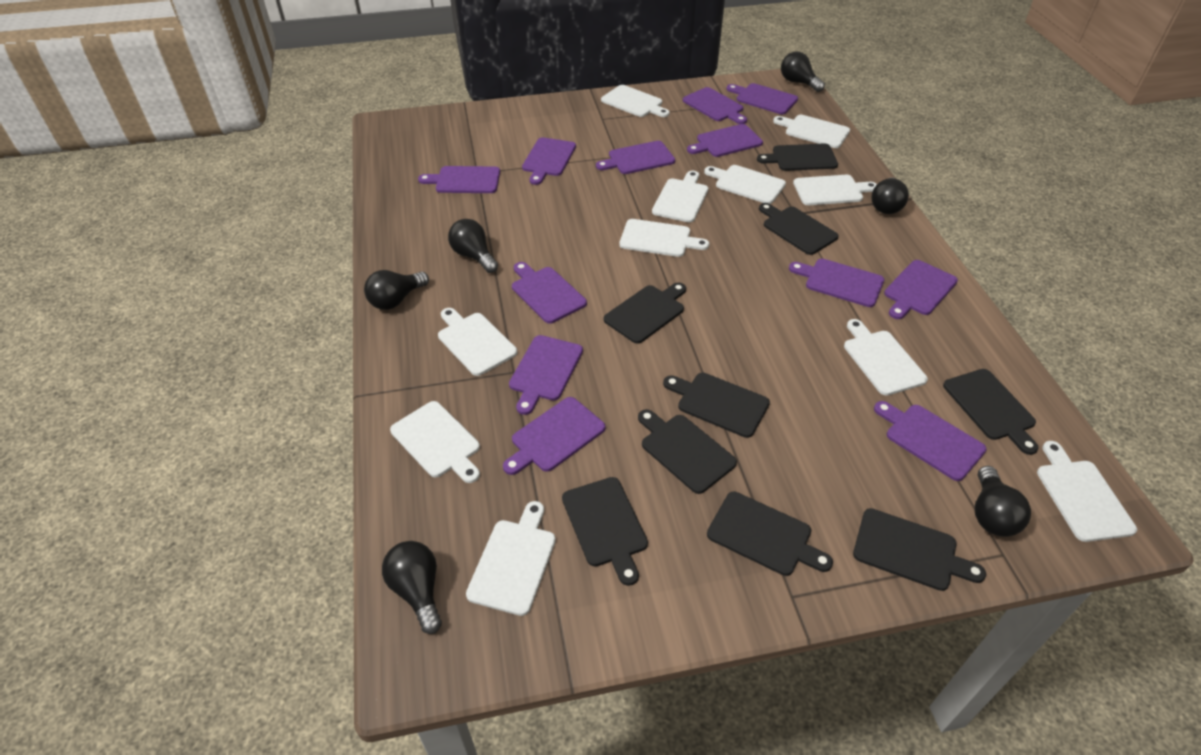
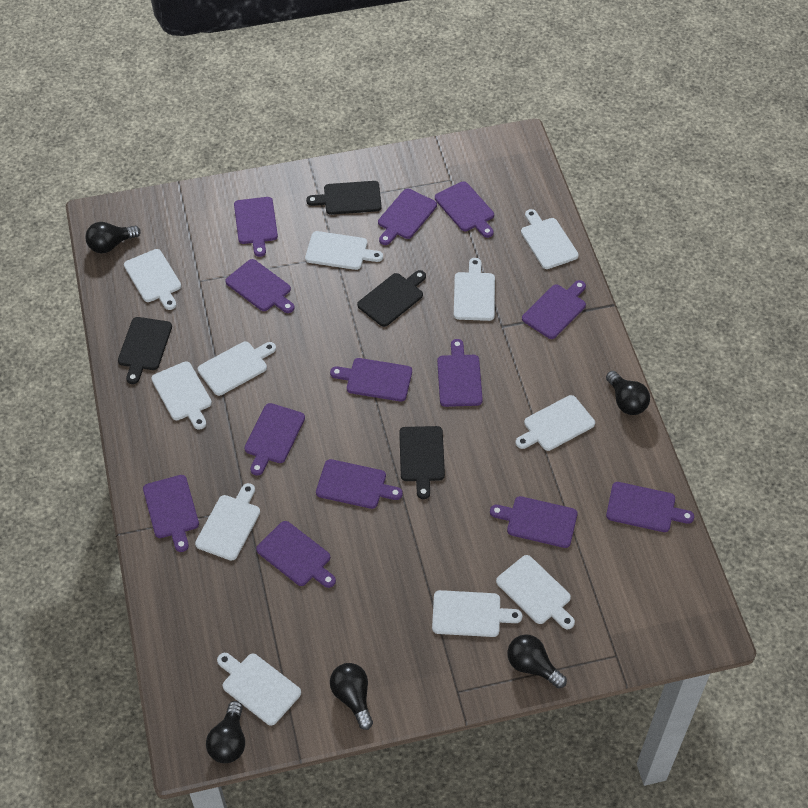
black cutting board: 9 -> 4
black light bulb: 6 -> 5
purple cutting board: 12 -> 13

